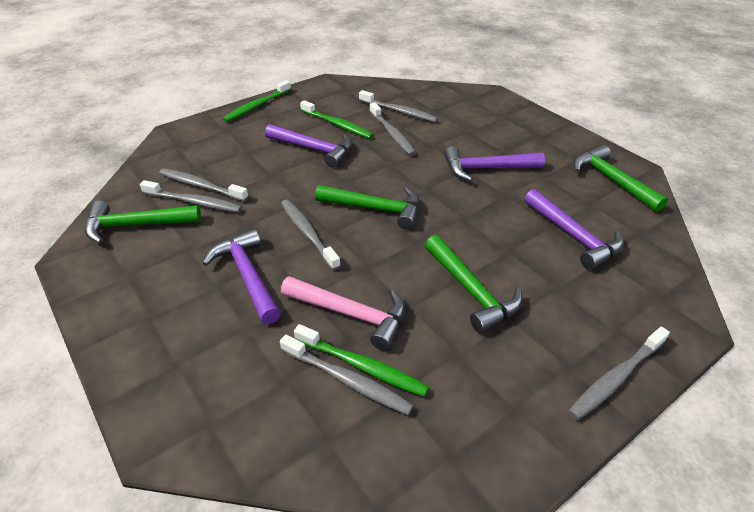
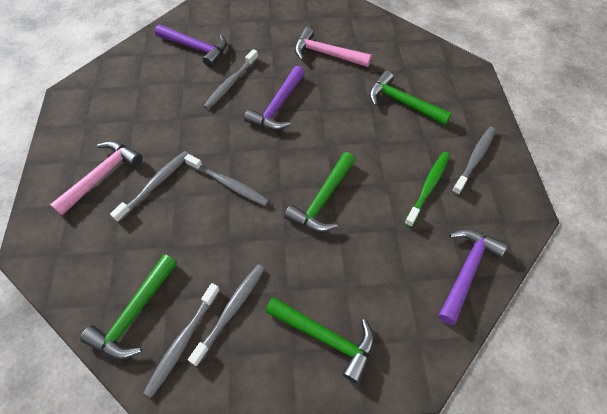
green toothbrush: 3 -> 1
grey toothbrush: 7 -> 6
pink hammer: 1 -> 2
purple hammer: 4 -> 3

